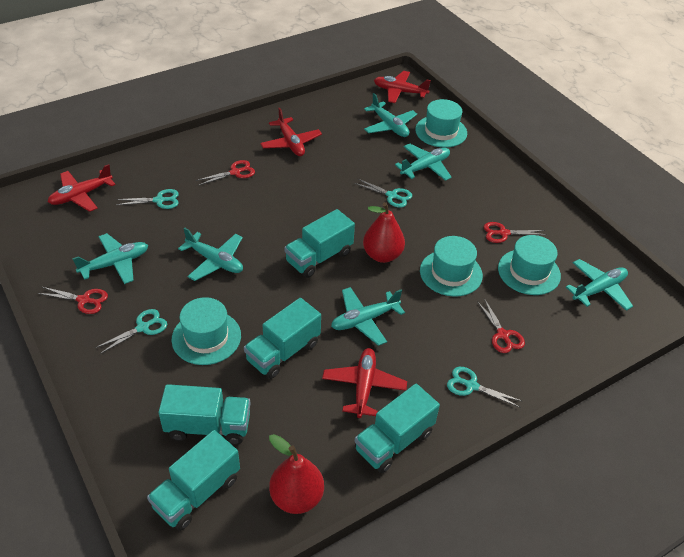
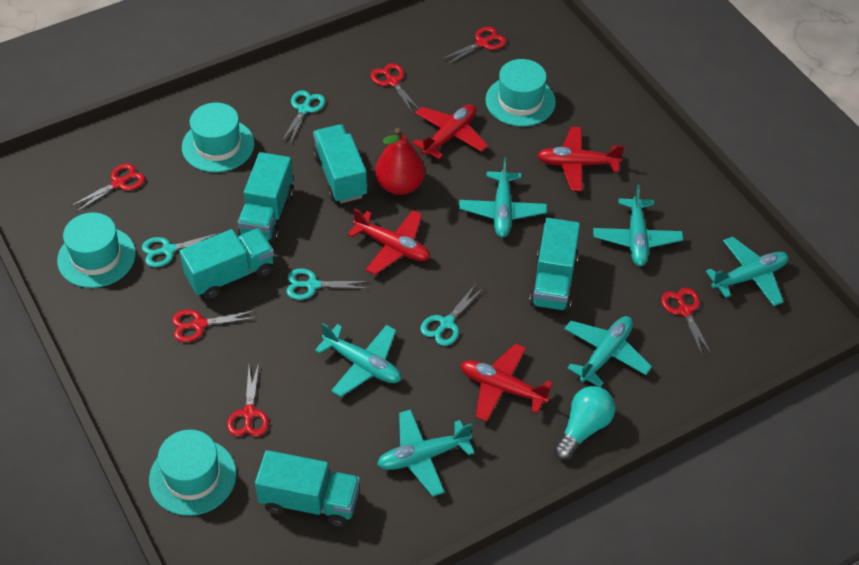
red pear: 2 -> 1
red scissors: 4 -> 6
turquoise light bulb: 0 -> 1

